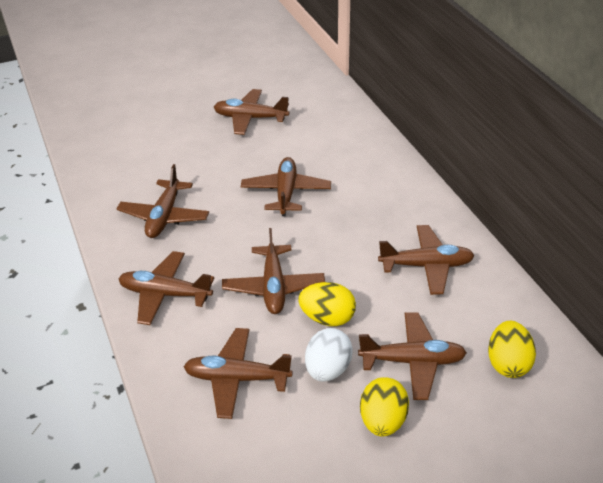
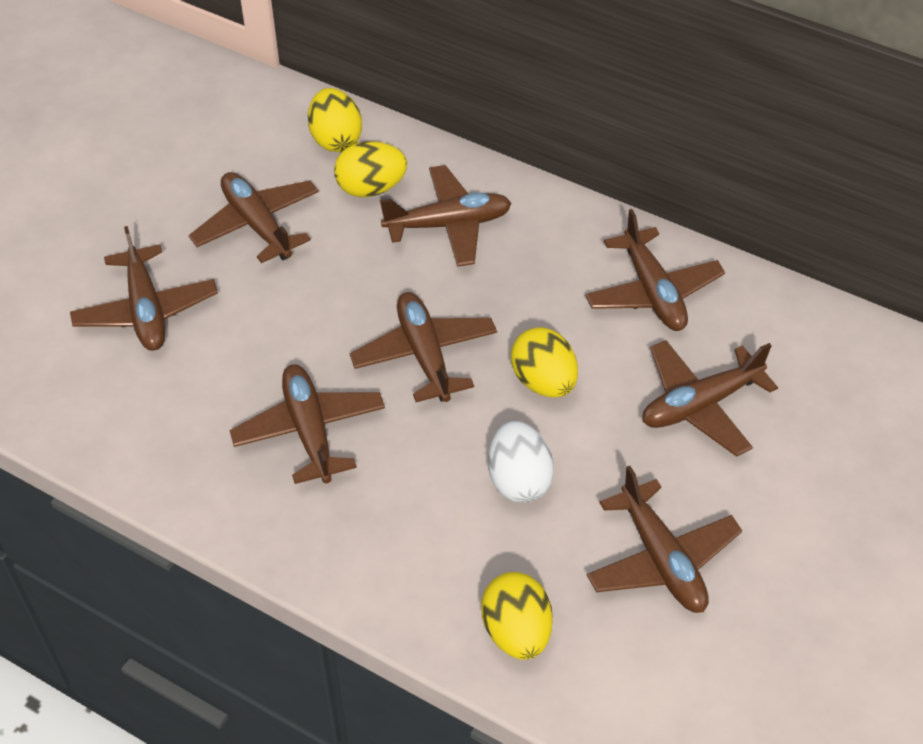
yellow egg: 3 -> 4

